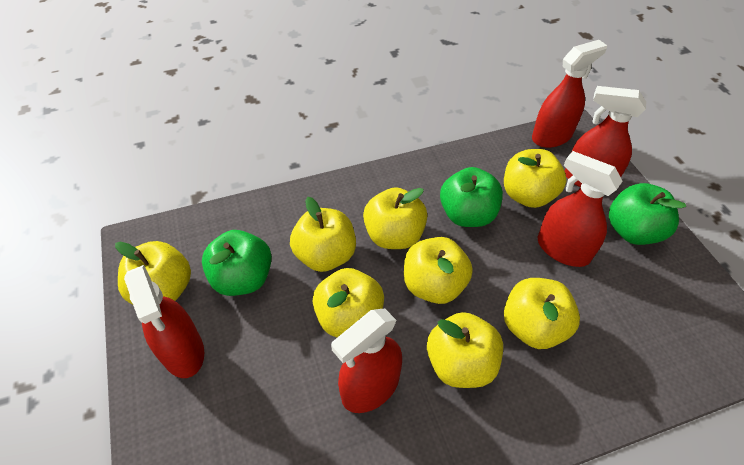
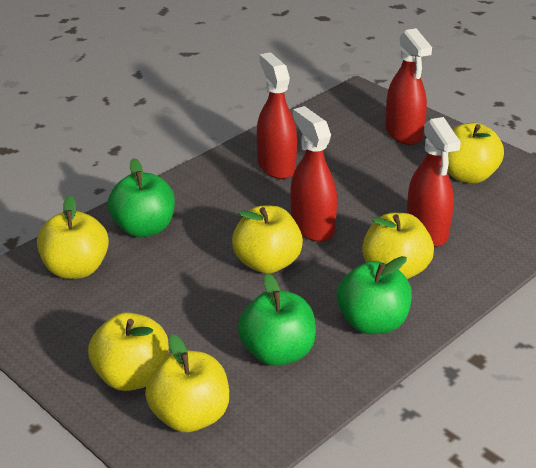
red spray bottle: 5 -> 4
yellow apple: 8 -> 6

